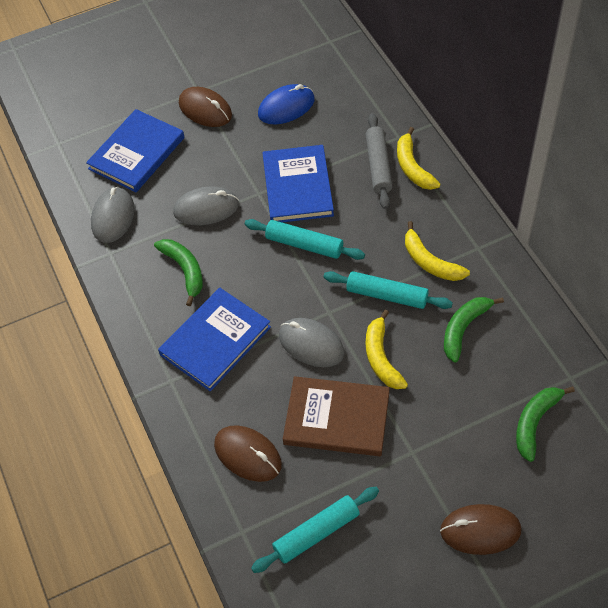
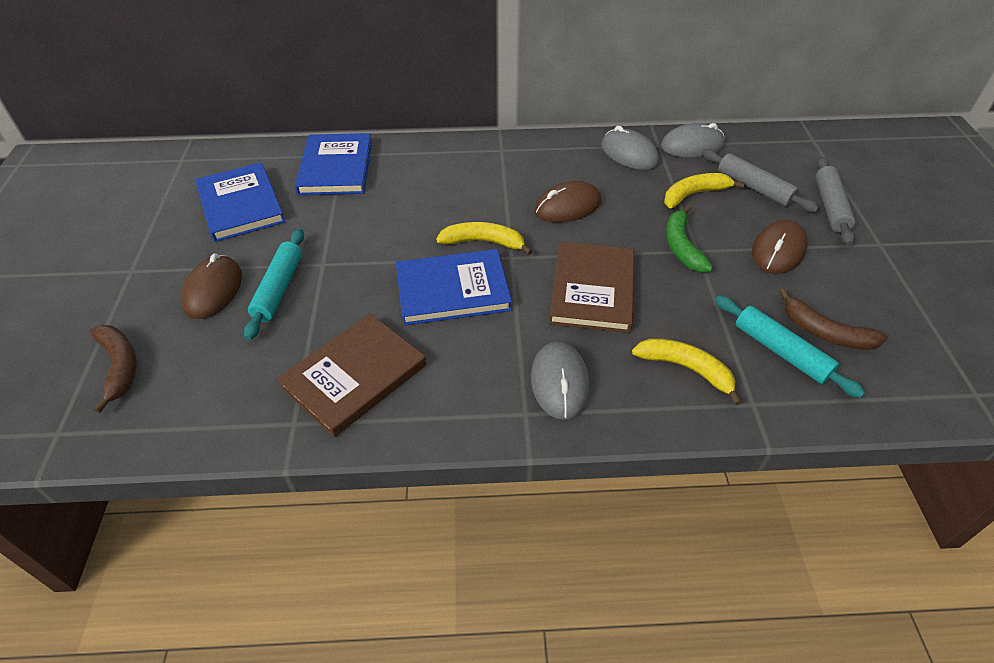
blue mouse: 1 -> 0
brown banana: 0 -> 2
brown book: 1 -> 2
green banana: 3 -> 1
grey rolling pin: 1 -> 2
turquoise rolling pin: 3 -> 2

